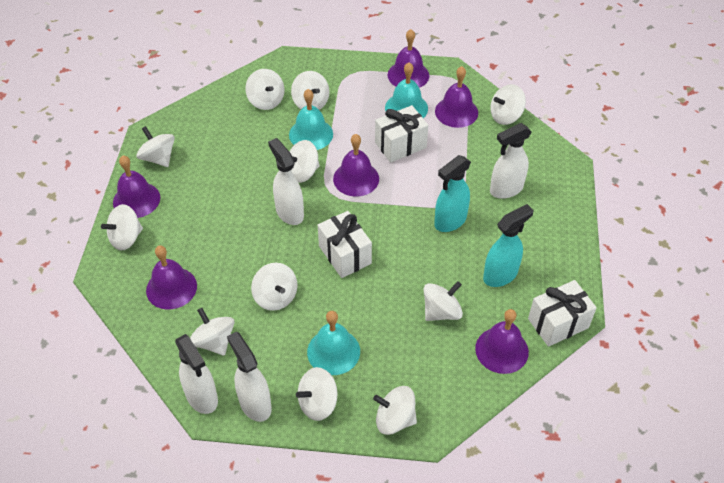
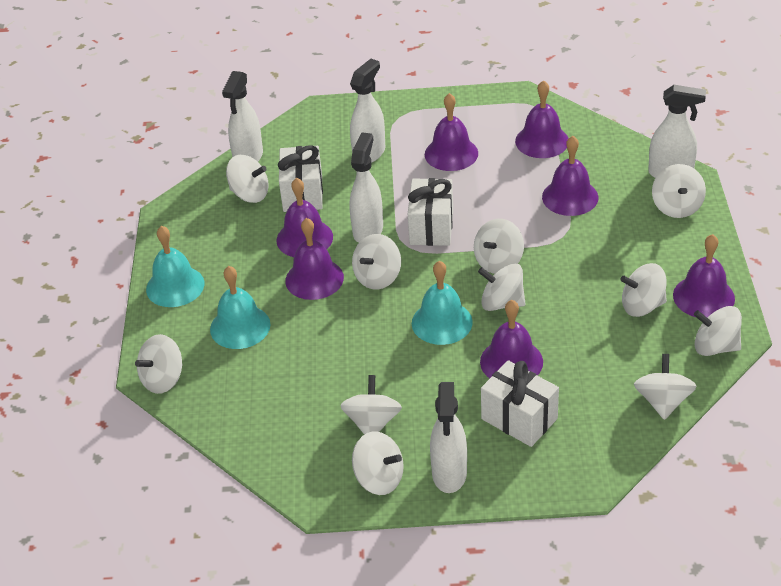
purple bell: 6 -> 7
turquoise spray bottle: 2 -> 0
white spray bottle: 4 -> 5

